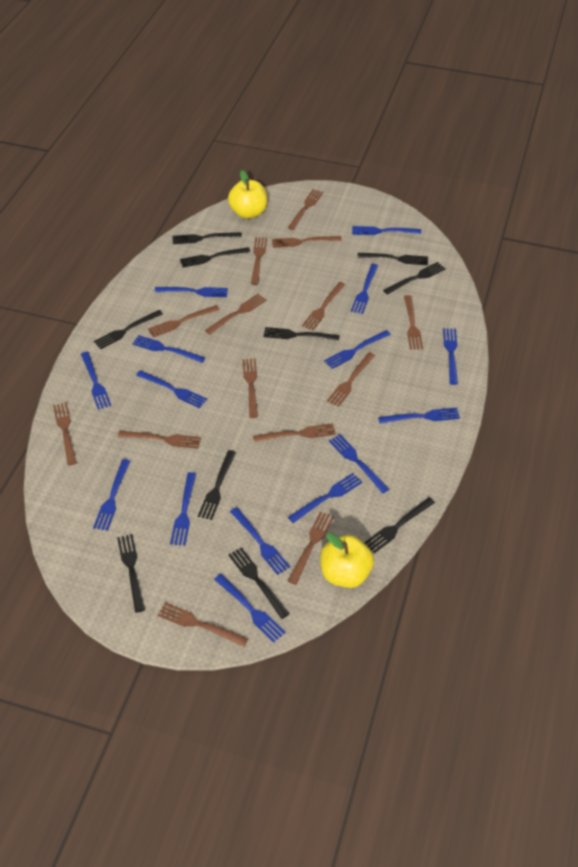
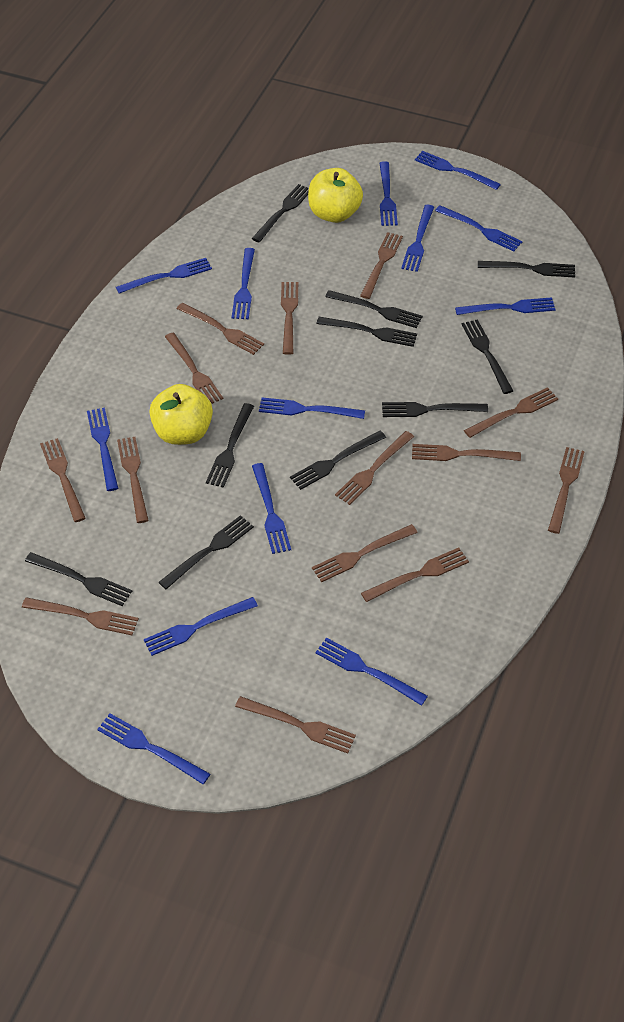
blue fork: 15 -> 13

